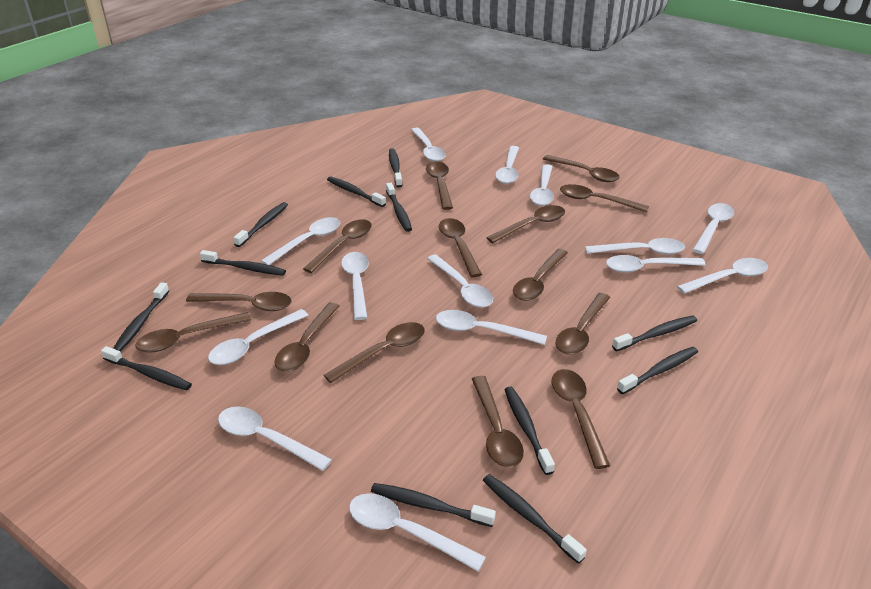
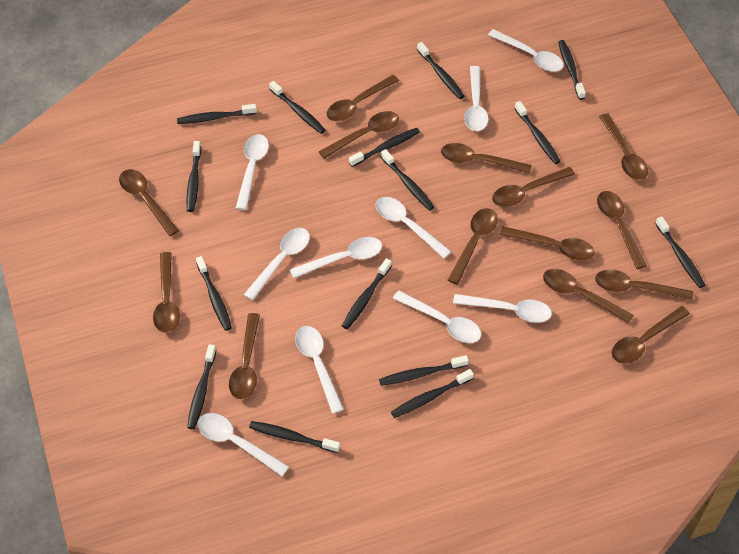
black toothbrush: 12 -> 15
white spoon: 14 -> 10

